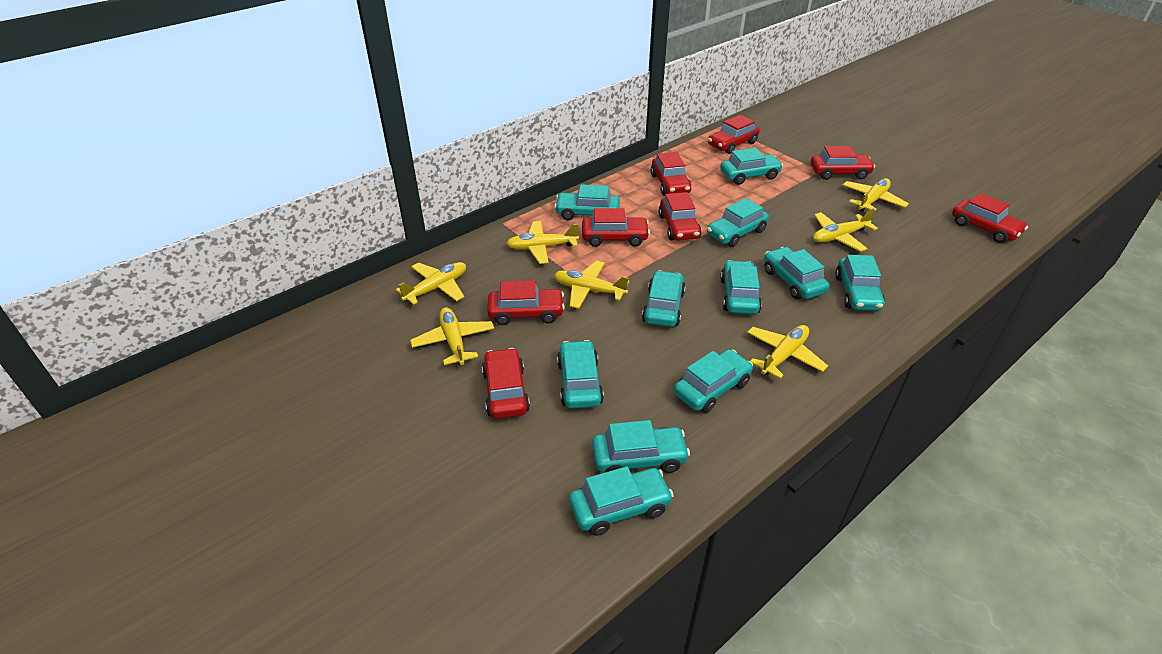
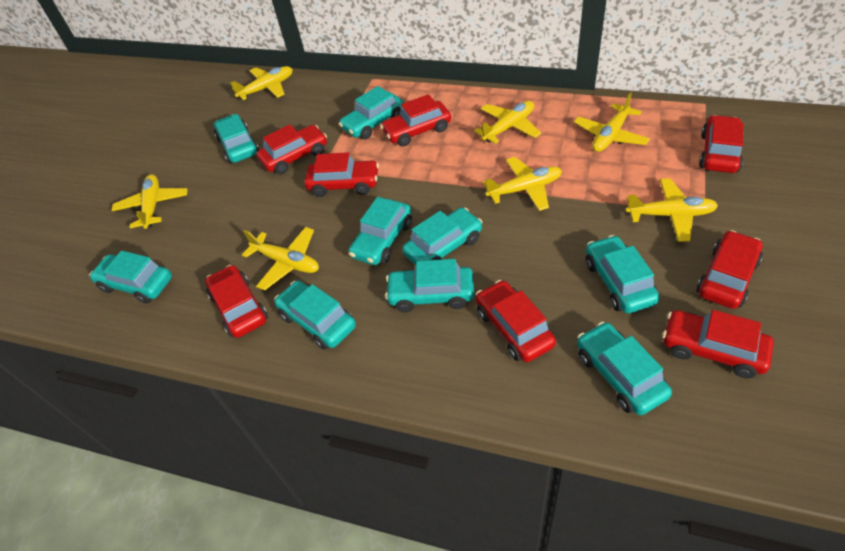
turquoise car: 11 -> 9

